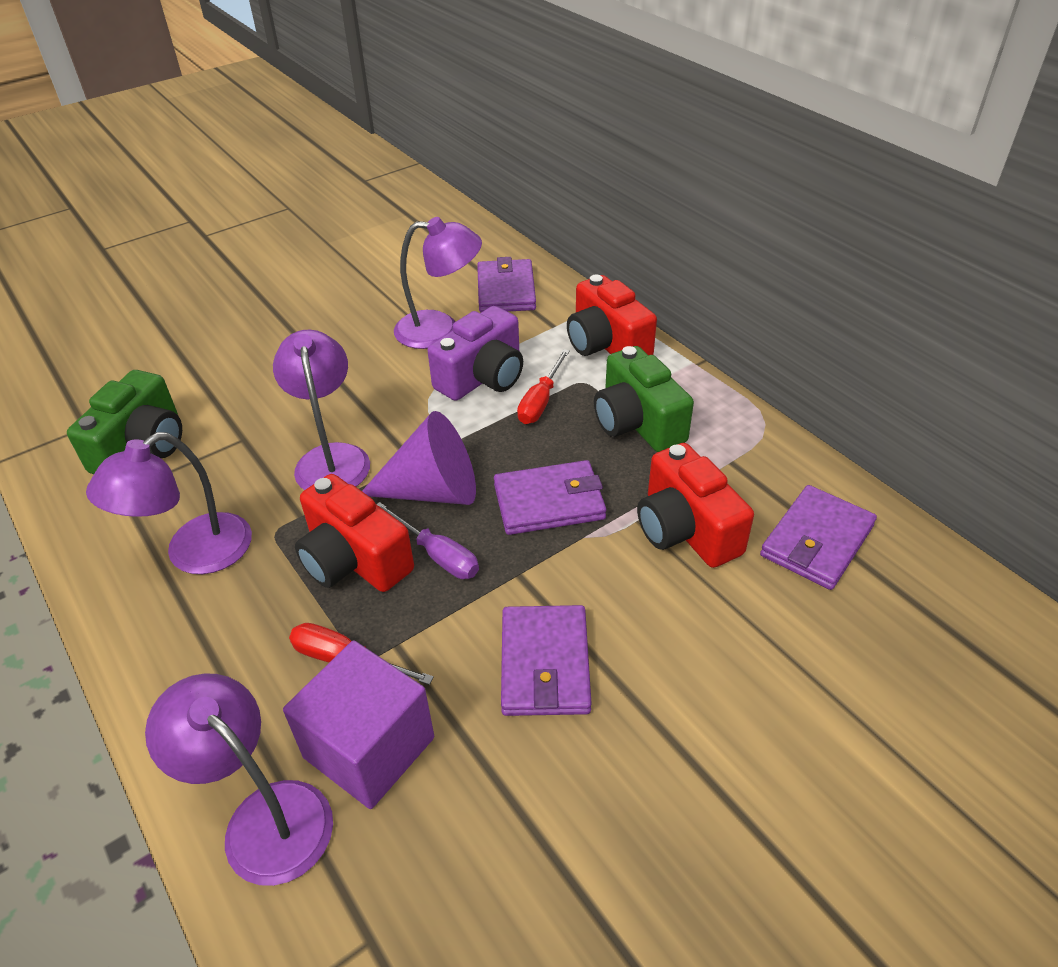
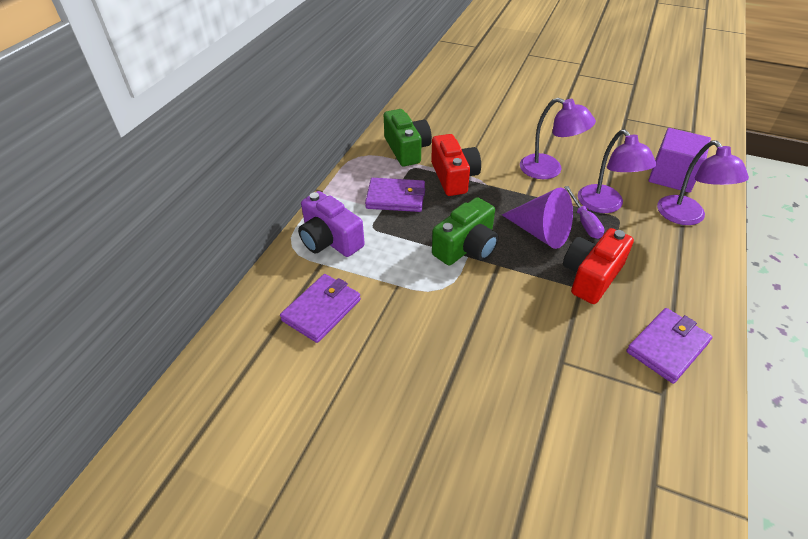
purple lamp: 4 -> 3
purple wallet: 4 -> 3
red camera: 3 -> 2
red screwdriver: 2 -> 0

